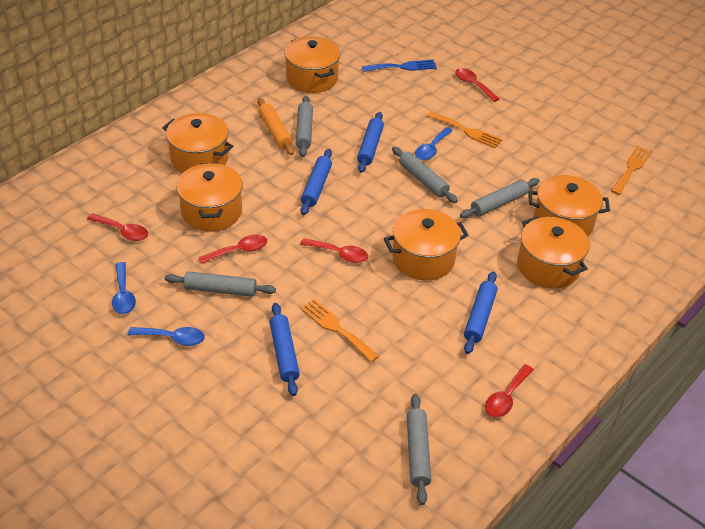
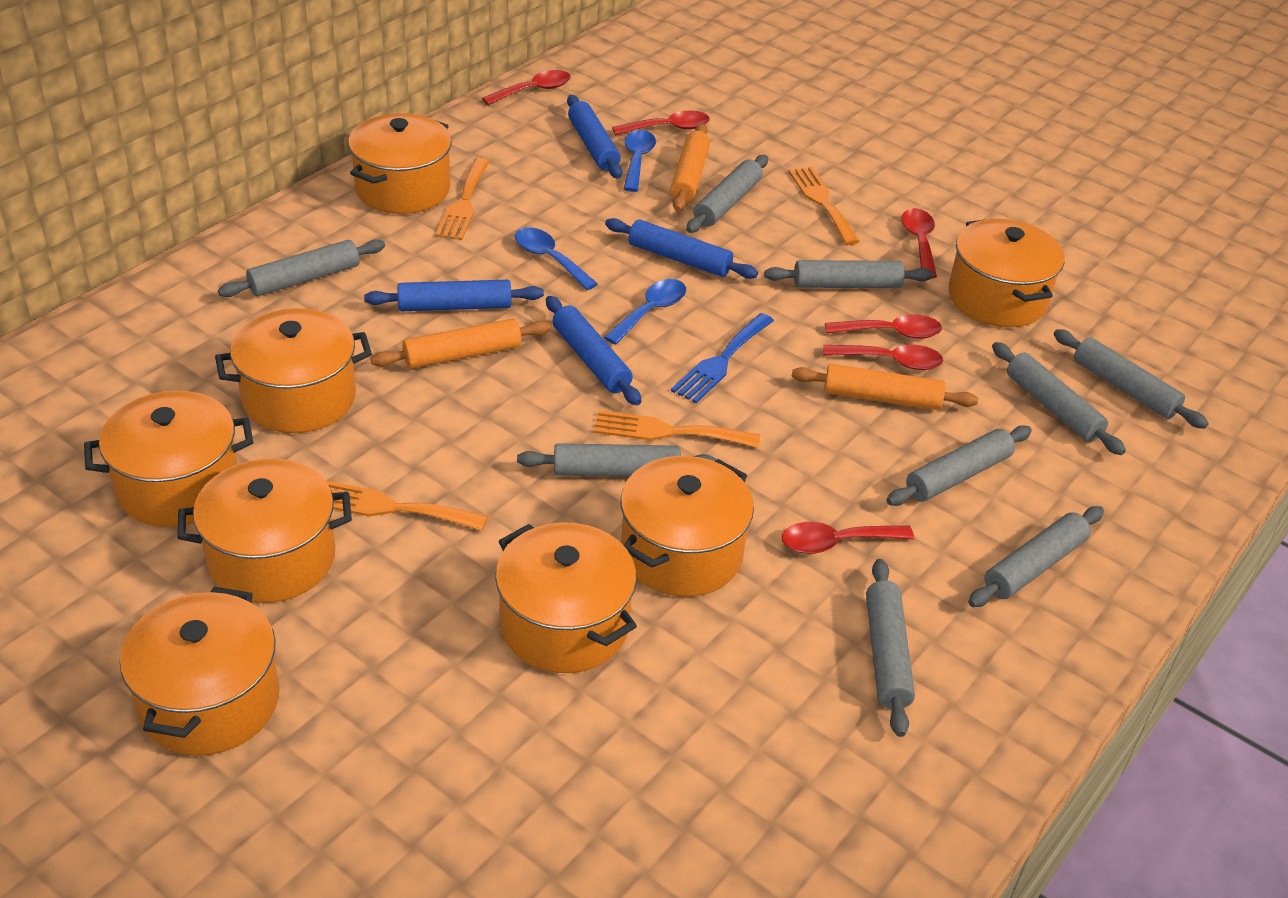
grey rolling pin: 5 -> 9
orange fork: 3 -> 4
orange pot: 6 -> 8
orange rolling pin: 1 -> 3
red spoon: 5 -> 6

